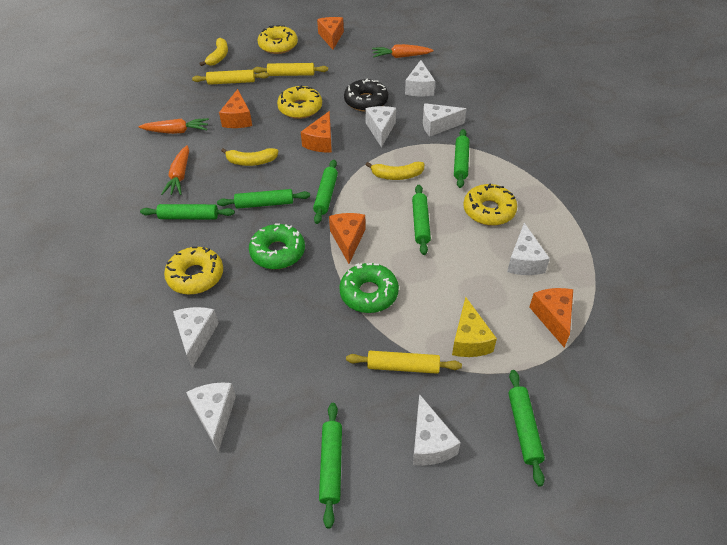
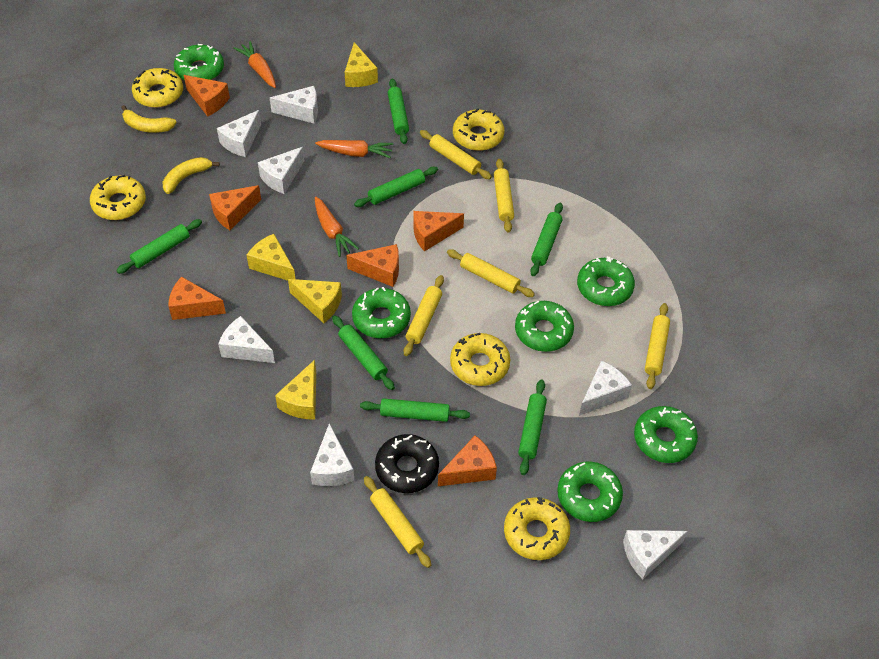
green donut: 2 -> 6
orange cheese: 5 -> 6
yellow banana: 3 -> 2
yellow cheese: 1 -> 4
yellow donut: 4 -> 5
yellow rolling pin: 3 -> 6

